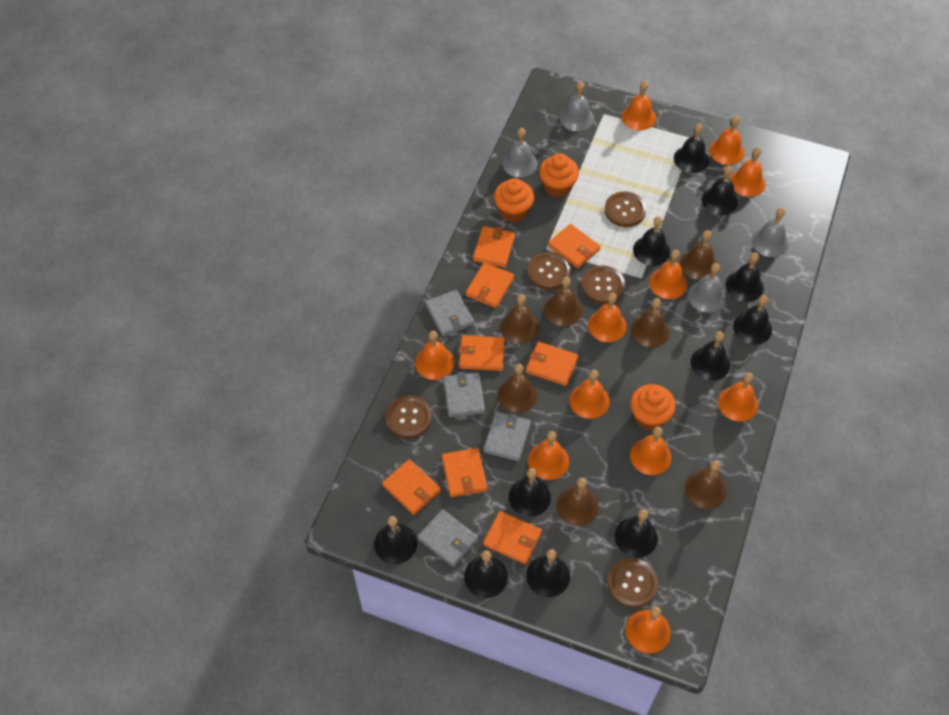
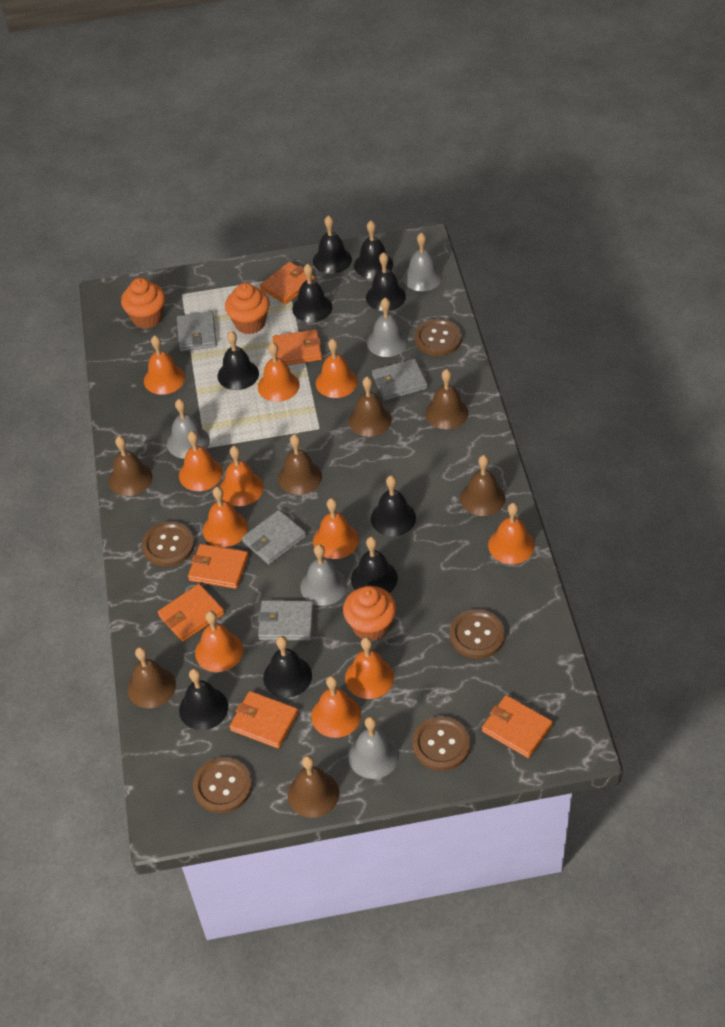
black bell: 11 -> 9
grey bell: 4 -> 5
orange wallet: 8 -> 6

